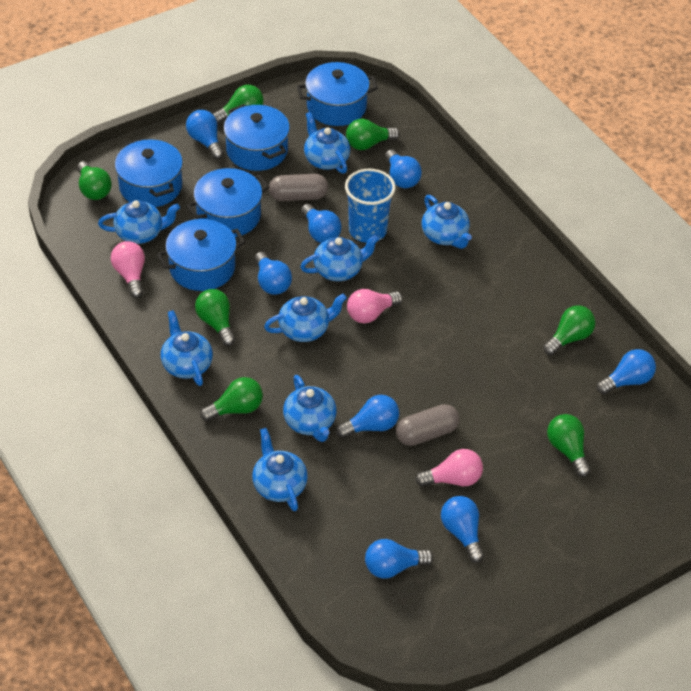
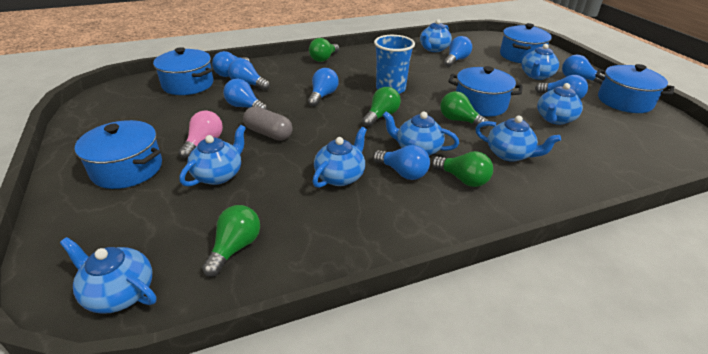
green light bulb: 7 -> 5
grey capsule: 2 -> 1
pink light bulb: 3 -> 1

